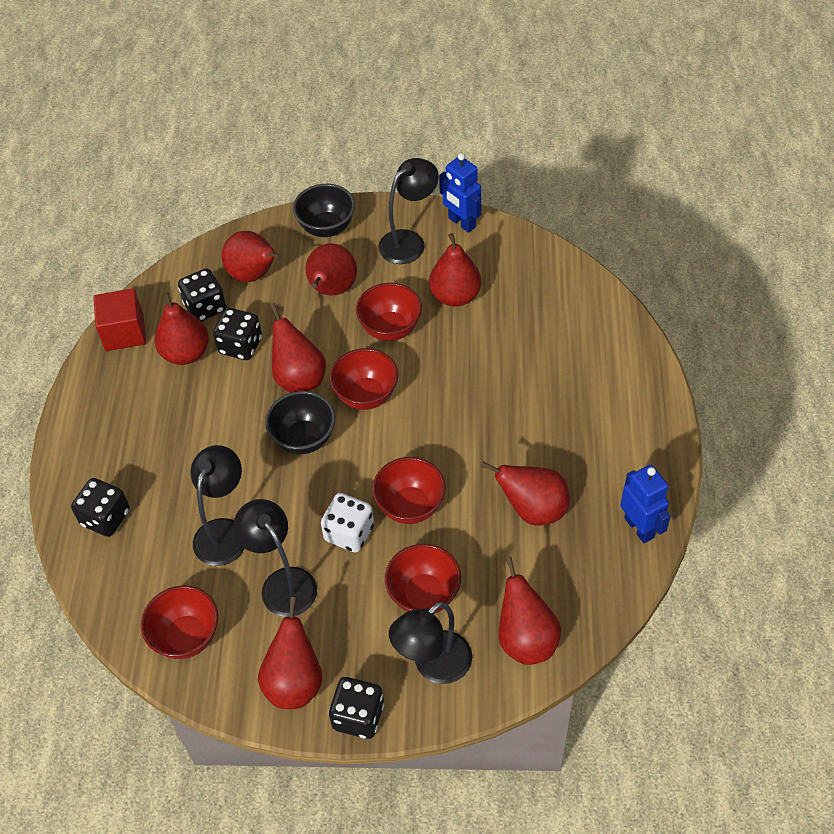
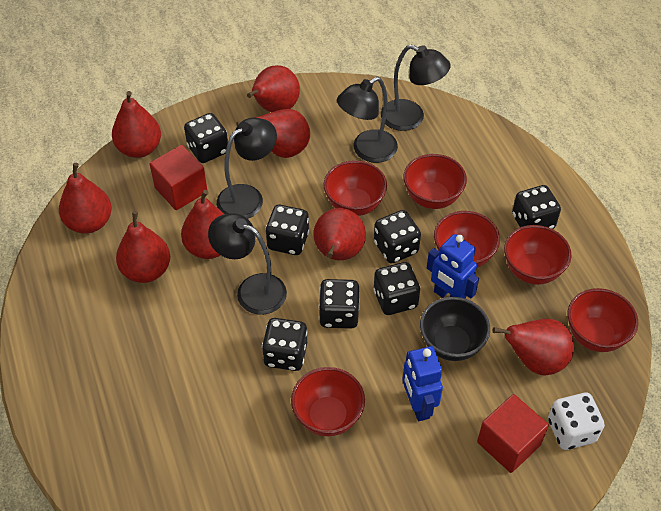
black bowl: 2 -> 1
black dice: 4 -> 7
red bowl: 5 -> 6
red cube: 1 -> 2

